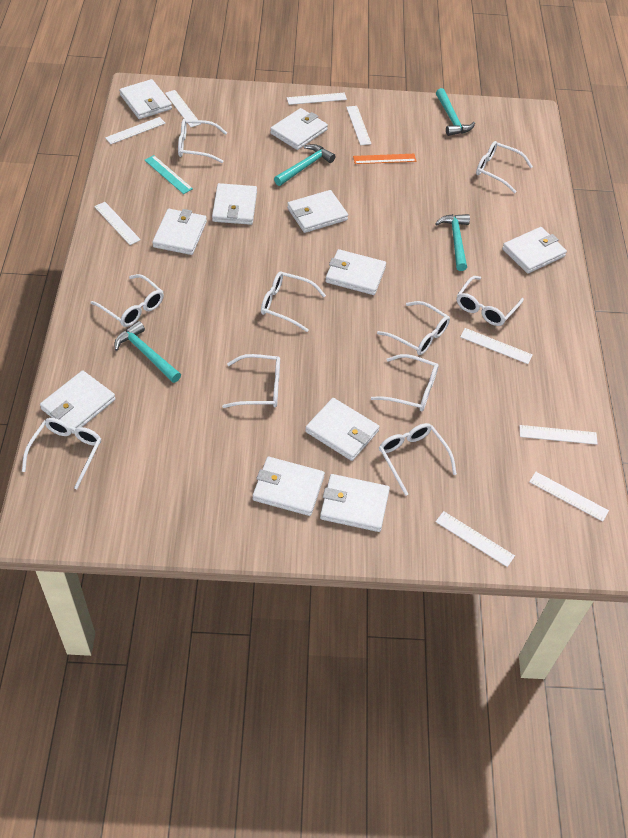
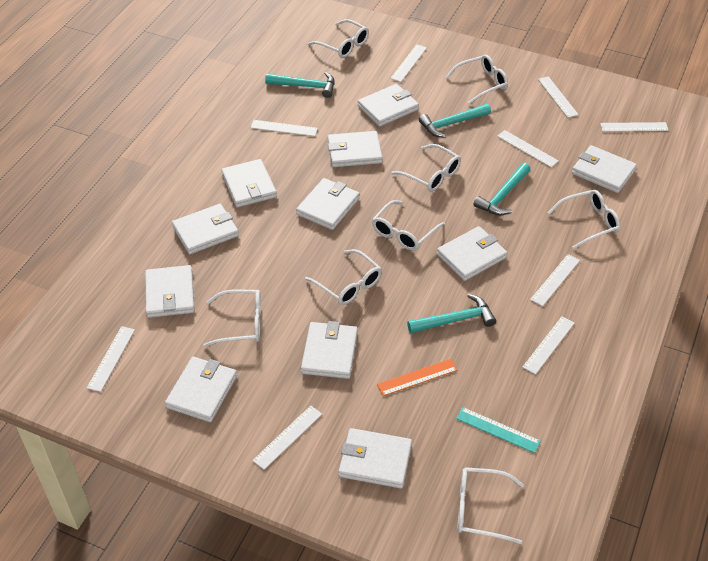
white glasses: 10 -> 8

